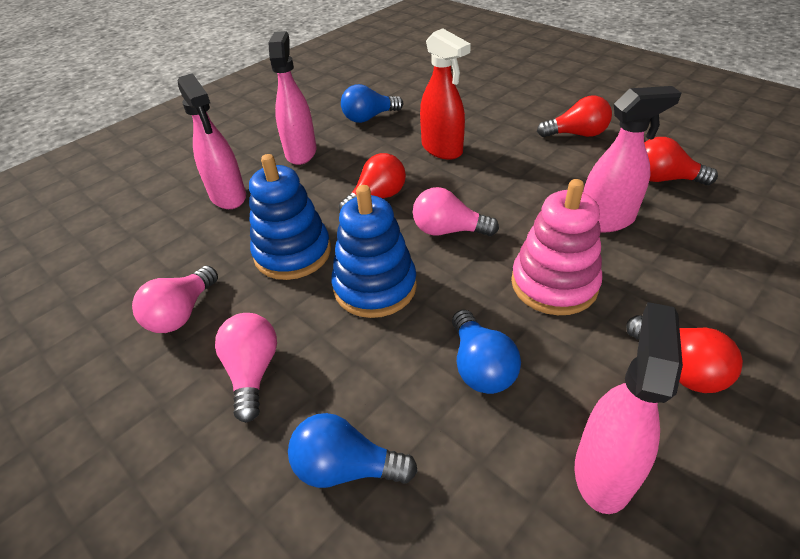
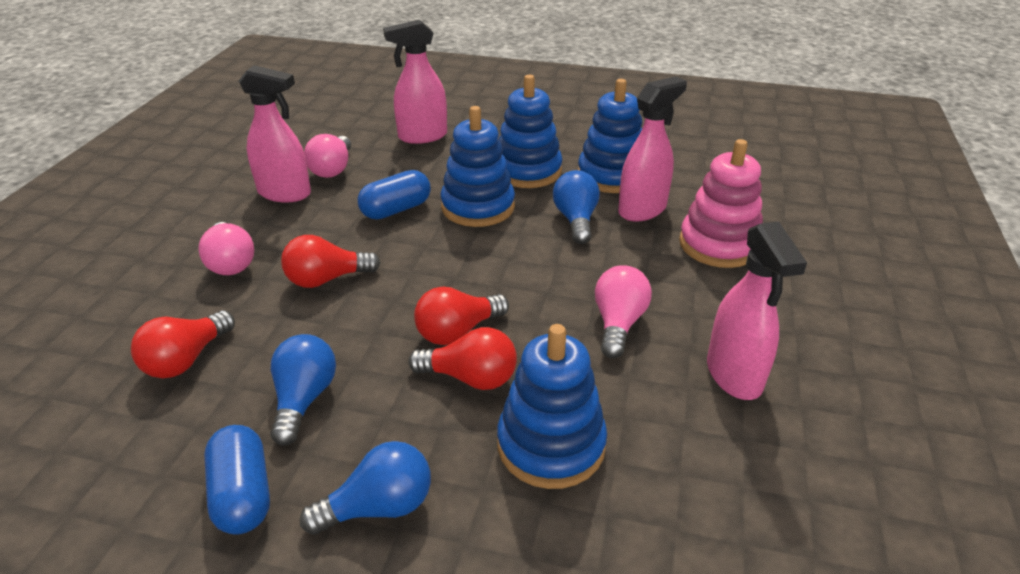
blue capsule: 0 -> 2
blue stacking toy: 2 -> 4
red spray bottle: 1 -> 0

